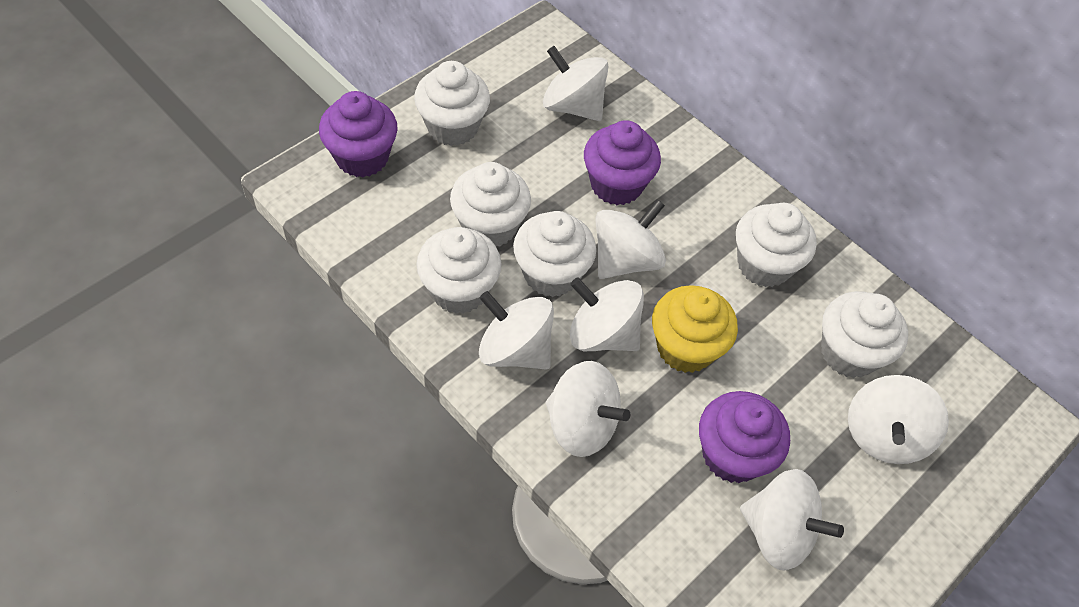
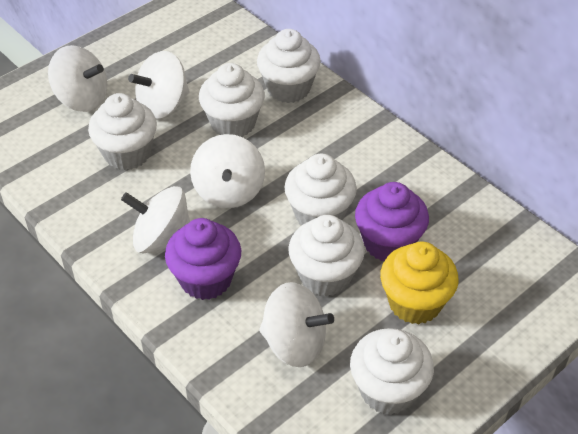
purple cupcake: 3 -> 2
white spinning top: 7 -> 5

